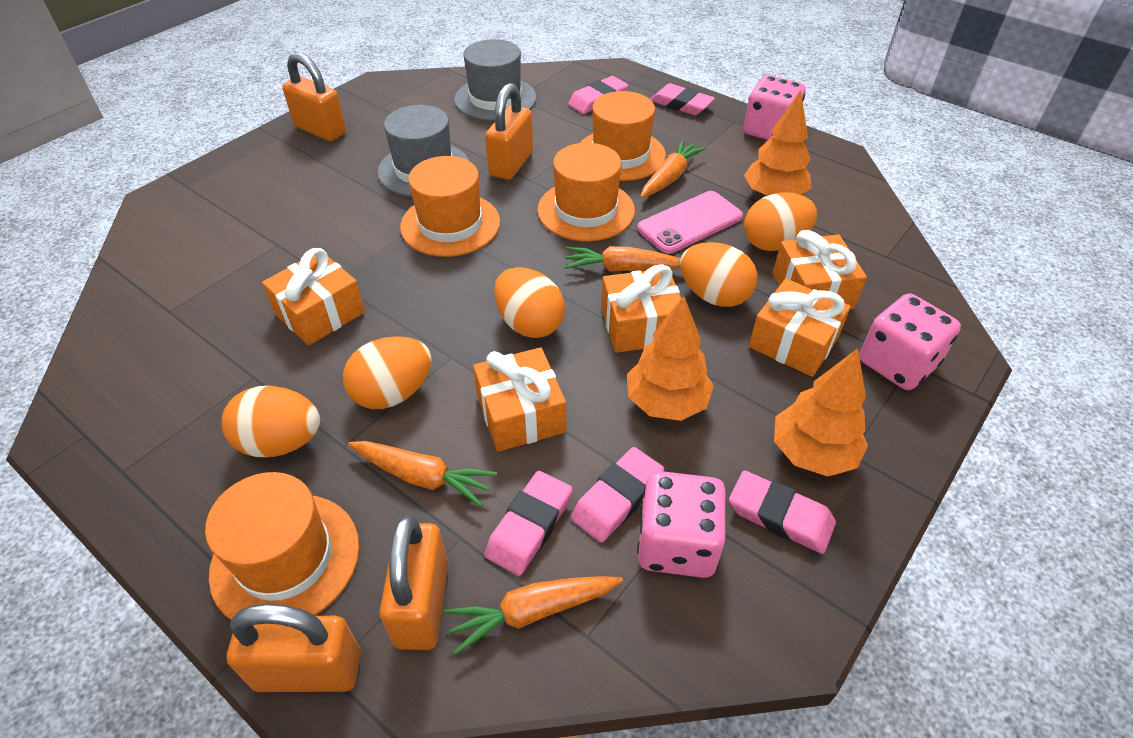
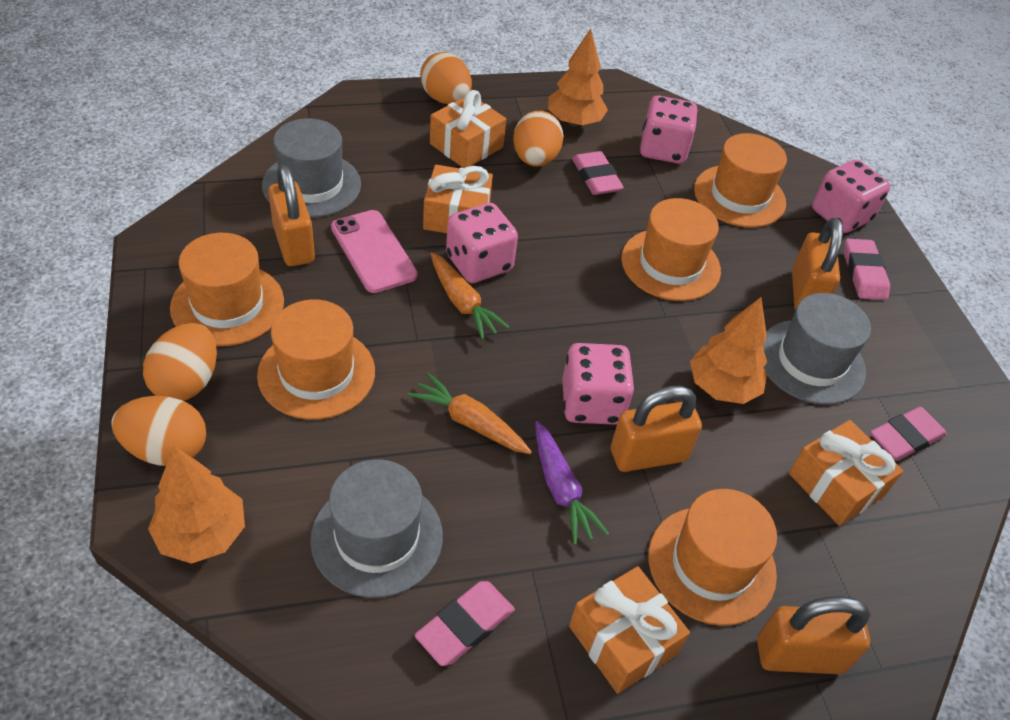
grey hat: 2 -> 3
orange carrot: 4 -> 2
orange egg: 5 -> 4
orange gift: 5 -> 4
orange hat: 4 -> 5
pink dice: 3 -> 4
pink eraser: 5 -> 4
purple carrot: 0 -> 1

